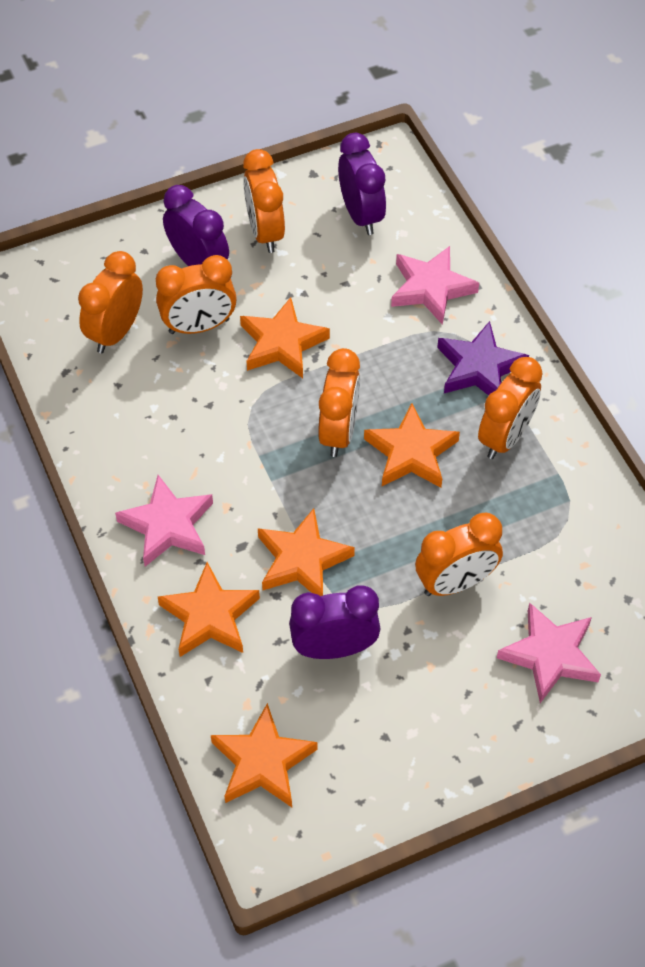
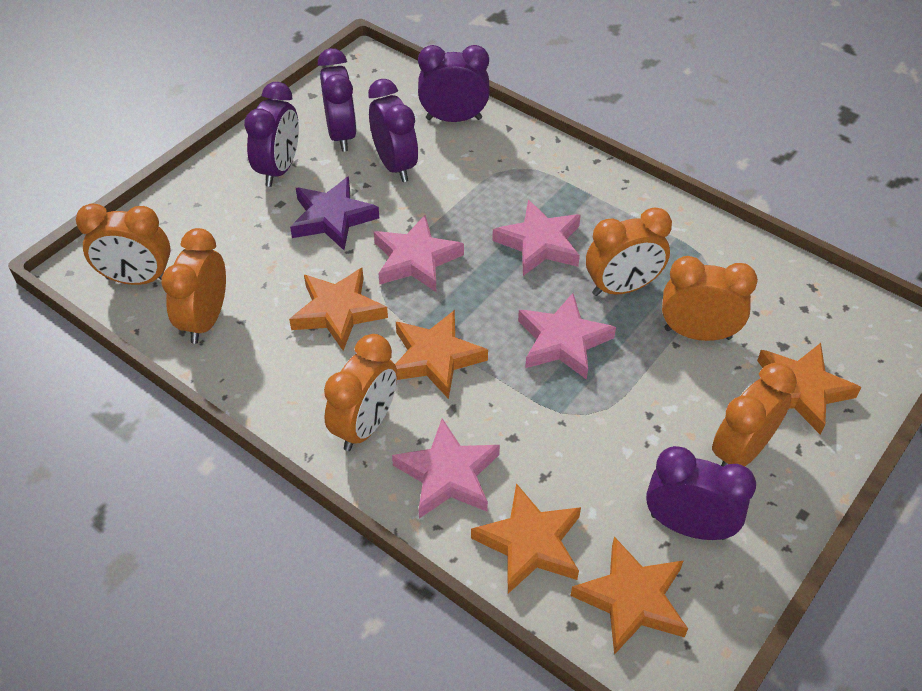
pink star: 3 -> 4
purple clock: 3 -> 5

